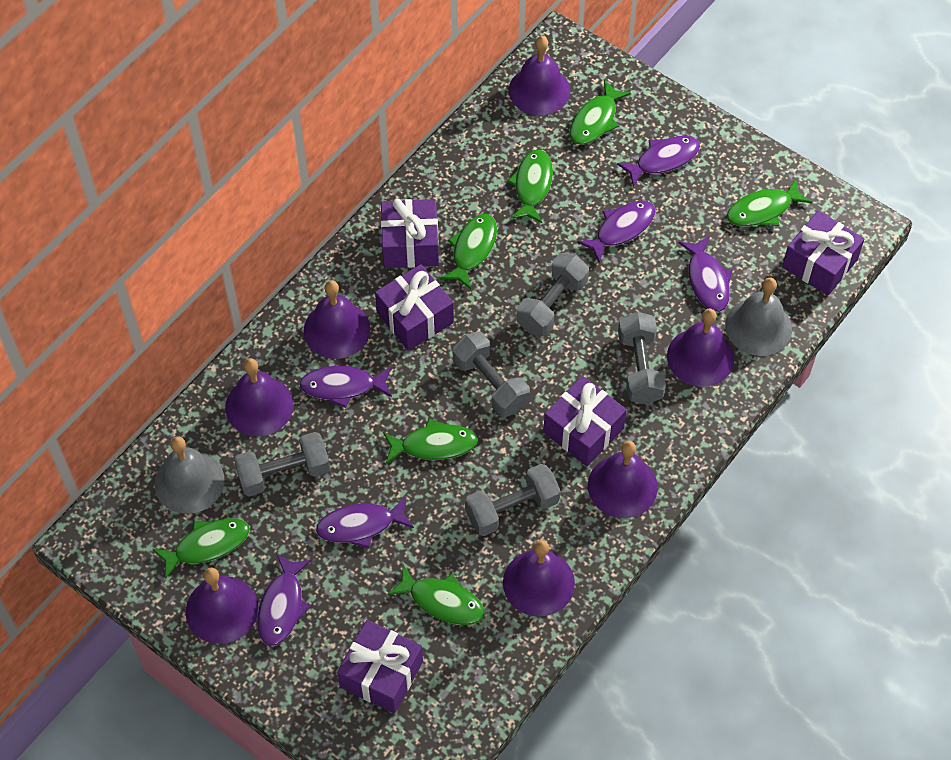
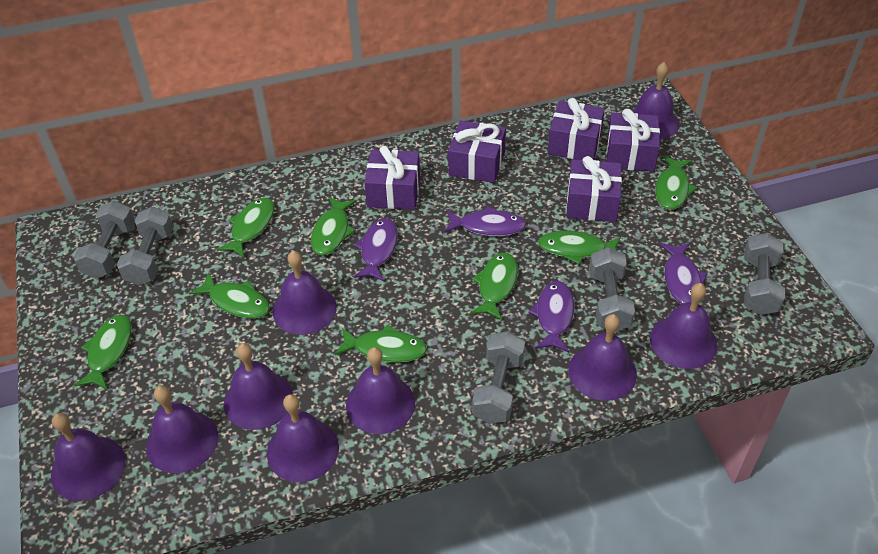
green fish: 7 -> 8
grey bell: 2 -> 0
purple bell: 7 -> 9
purple fish: 6 -> 4

